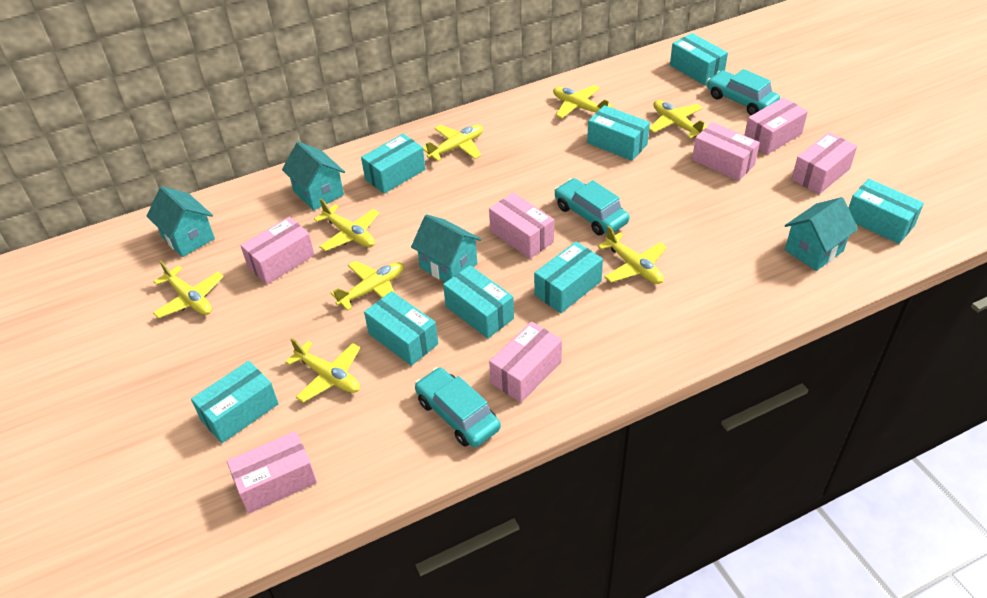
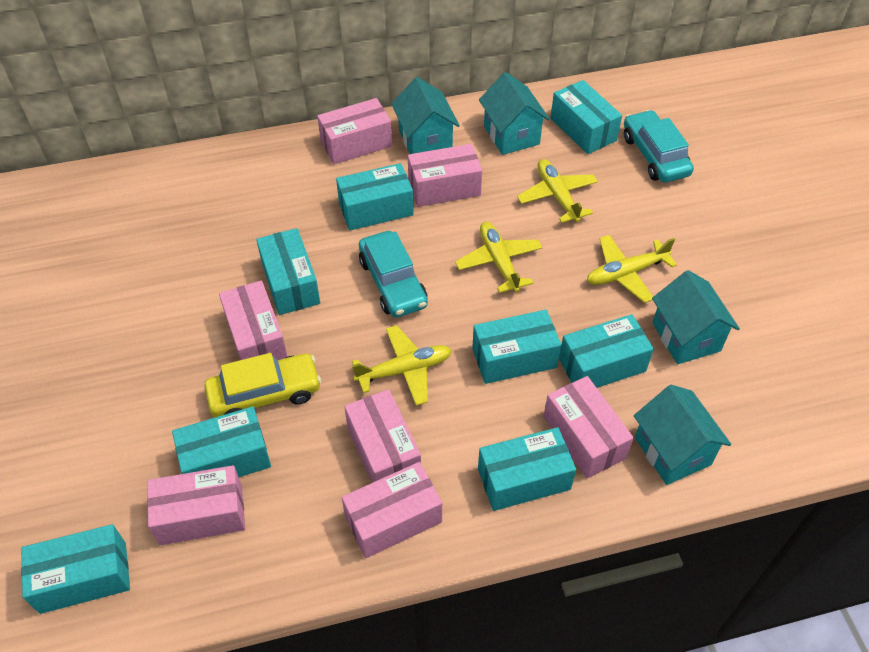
turquoise car: 3 -> 2
yellow car: 0 -> 1
yellow plane: 8 -> 4

